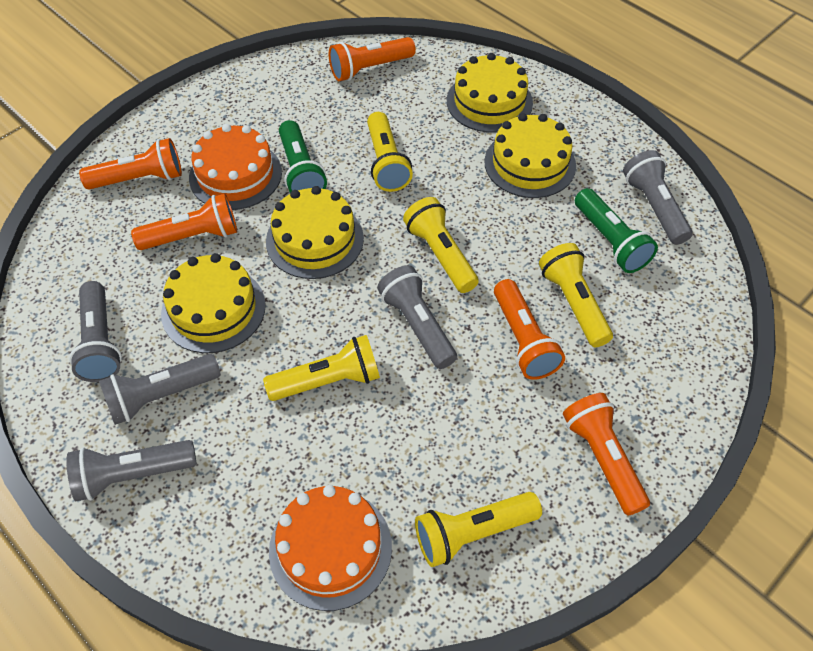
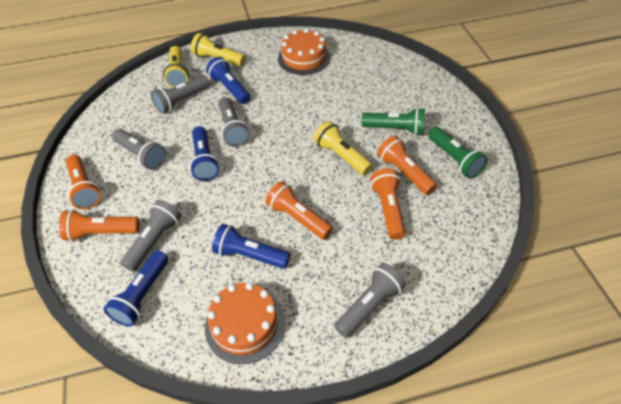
blue flashlight: 0 -> 4
yellow cake: 4 -> 0
yellow flashlight: 5 -> 3

